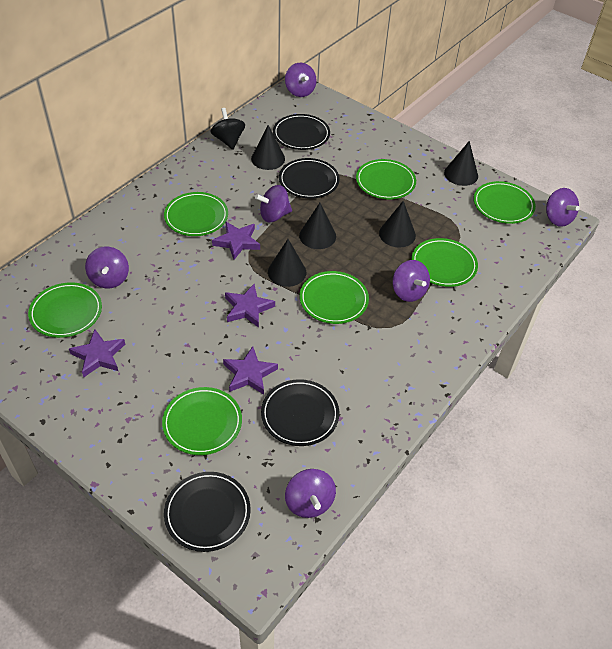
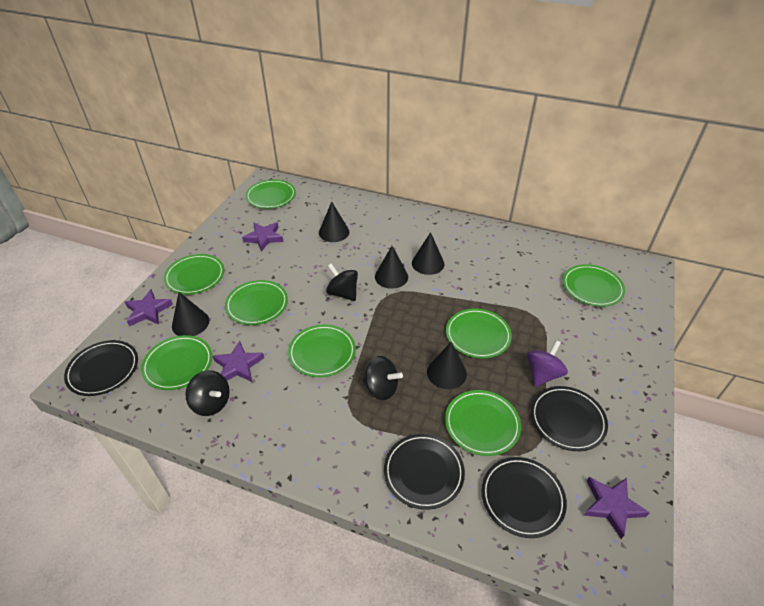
black spinning top: 1 -> 3
green plate: 7 -> 8
purple spinning top: 6 -> 1

